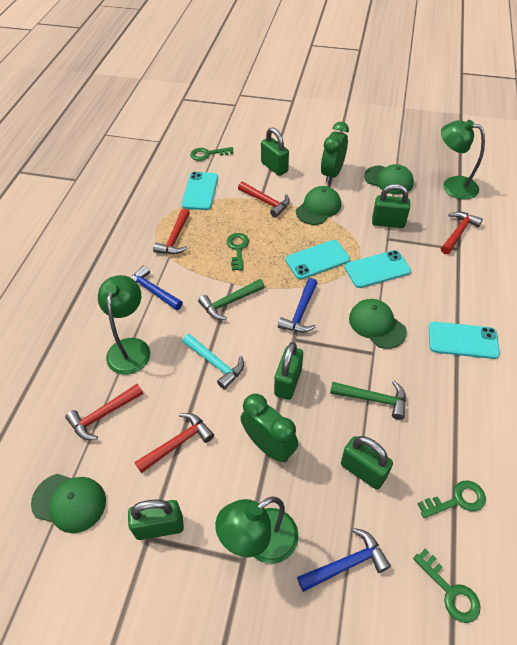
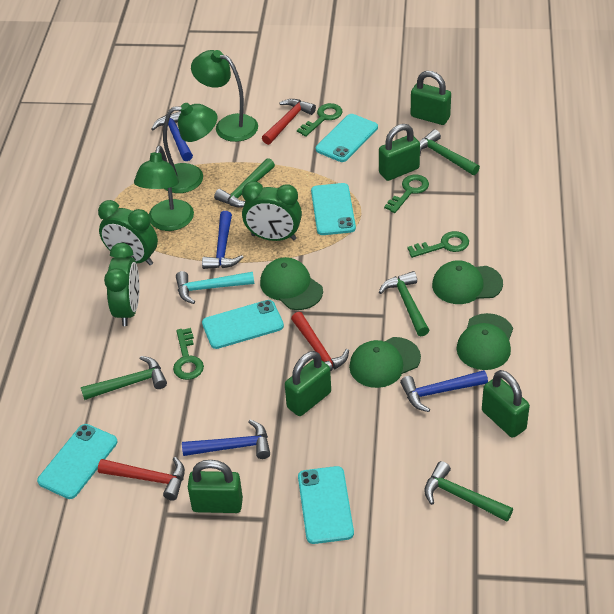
blue hammer: 3 -> 4
green clock: 2 -> 3
green hammer: 2 -> 5
red hammer: 5 -> 3
turquoise phone: 4 -> 5

